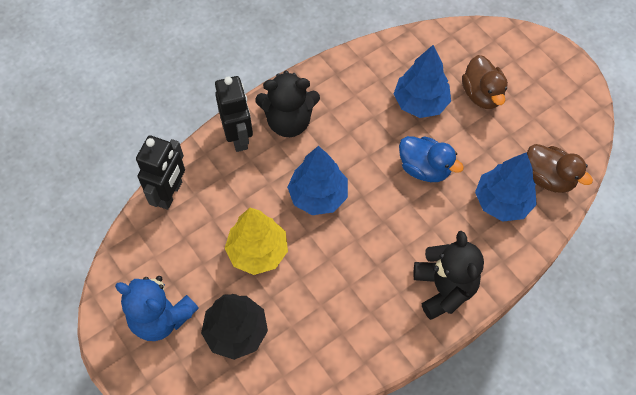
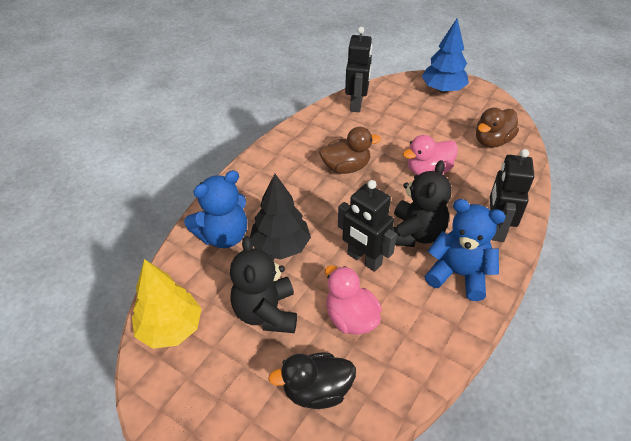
black duck: 0 -> 1
black robot: 2 -> 3
blue duck: 1 -> 0
blue teddy bear: 1 -> 2
blue tree: 3 -> 1
pink duck: 0 -> 2

